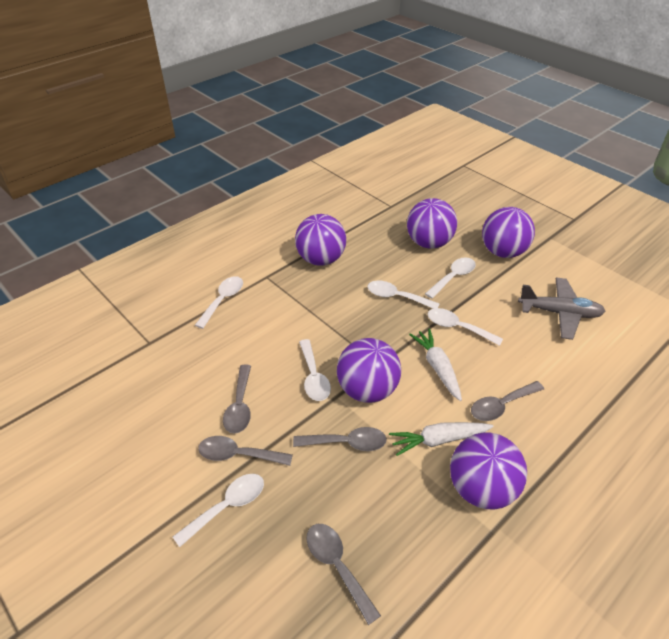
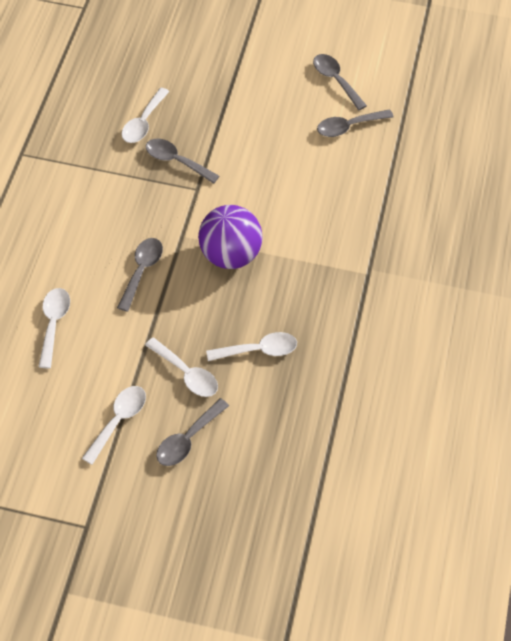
grey plane: 1 -> 0
purple ball: 5 -> 1
white carrot: 2 -> 0
white spoon: 6 -> 5

